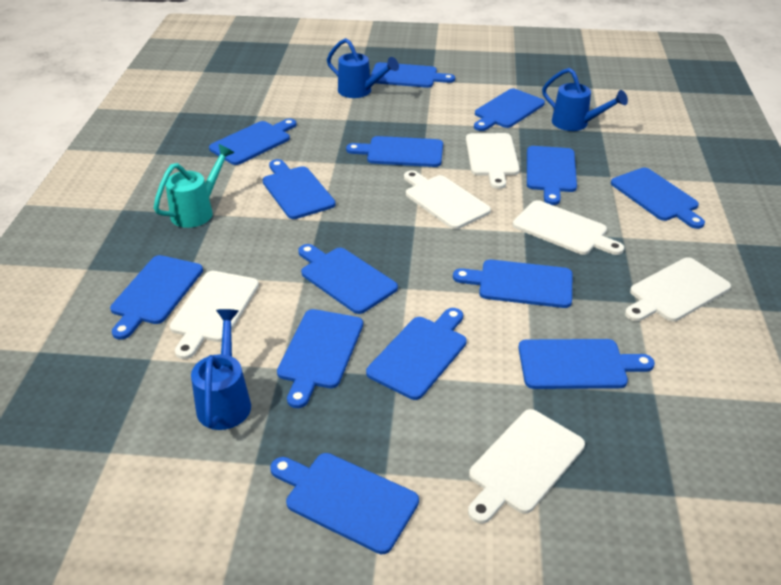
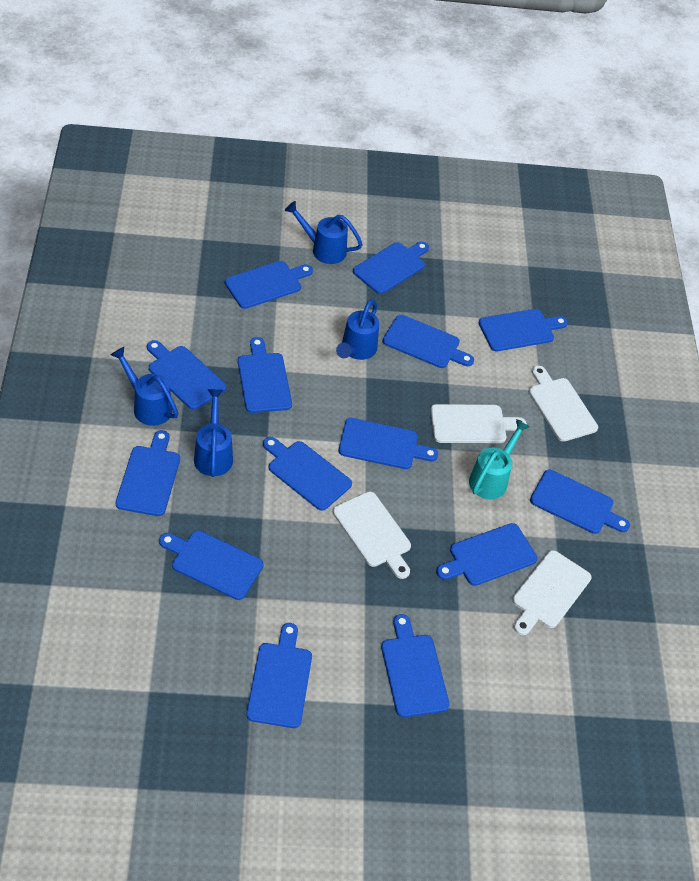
blue watering can: 3 -> 4
white cutting board: 6 -> 4

